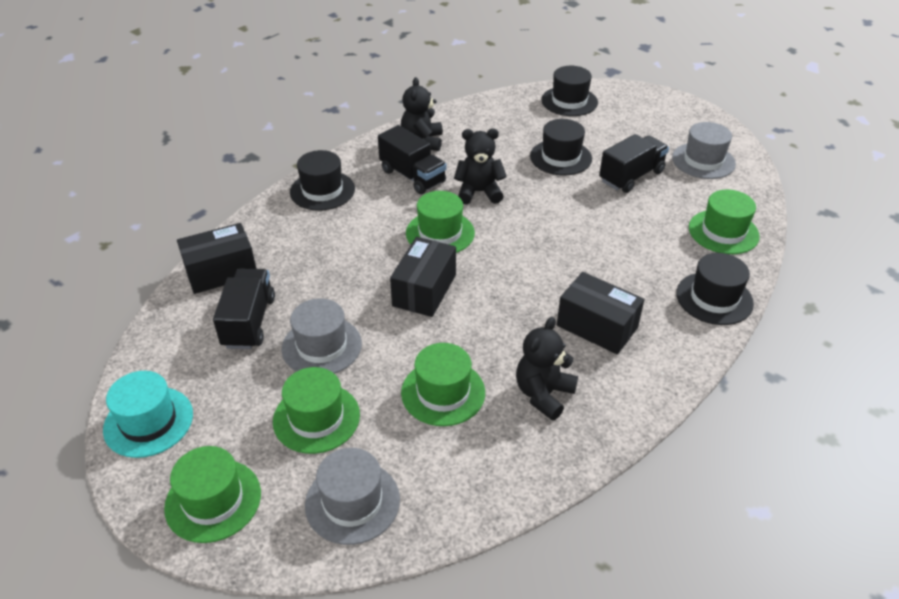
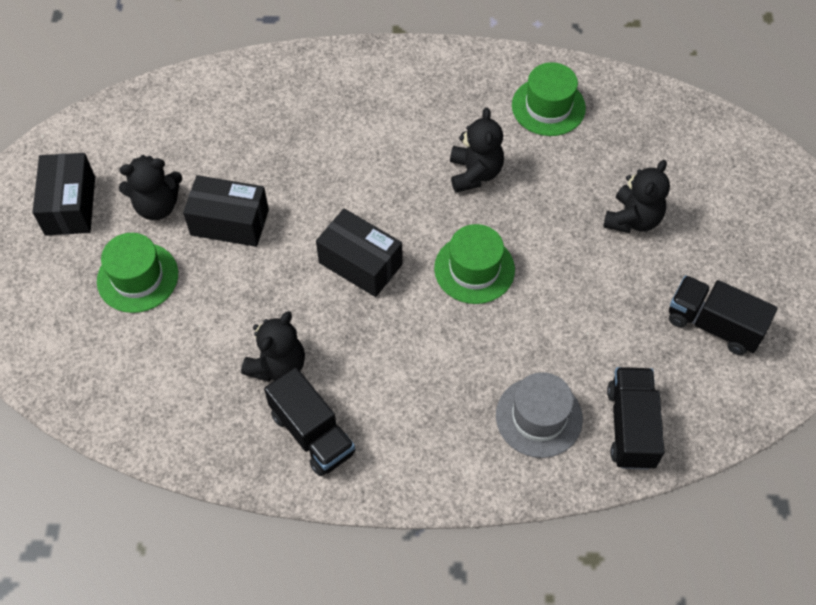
black hat: 4 -> 0
black teddy bear: 3 -> 4
green hat: 5 -> 3
grey hat: 3 -> 1
turquoise hat: 1 -> 0

